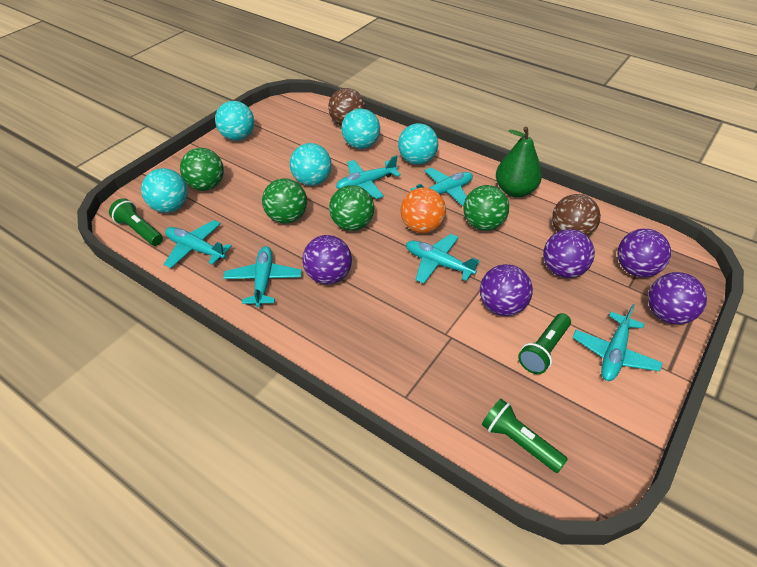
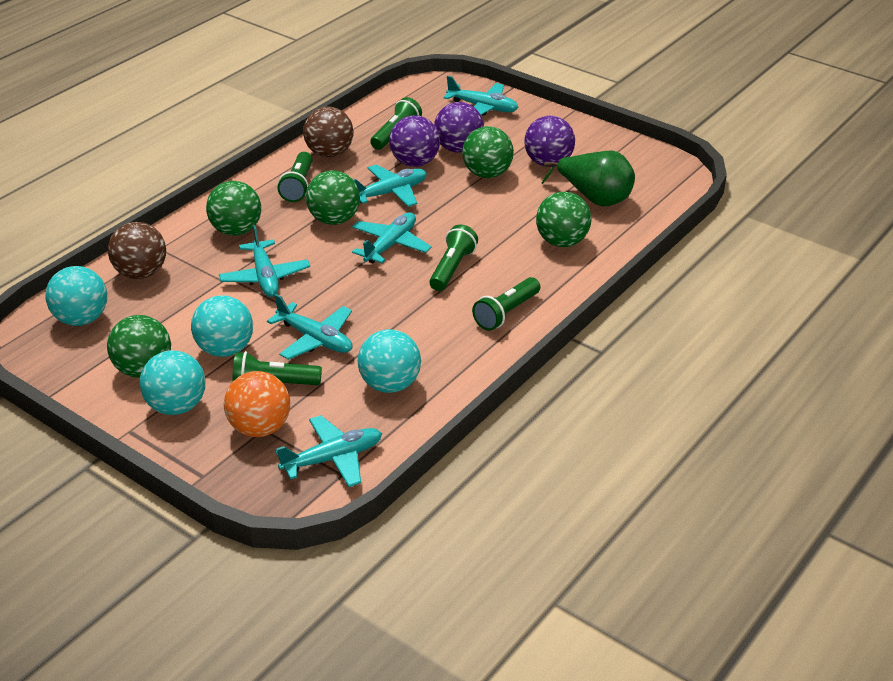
green ball: 4 -> 5
green flashlight: 3 -> 5
purple ball: 5 -> 3
turquoise ball: 5 -> 4

